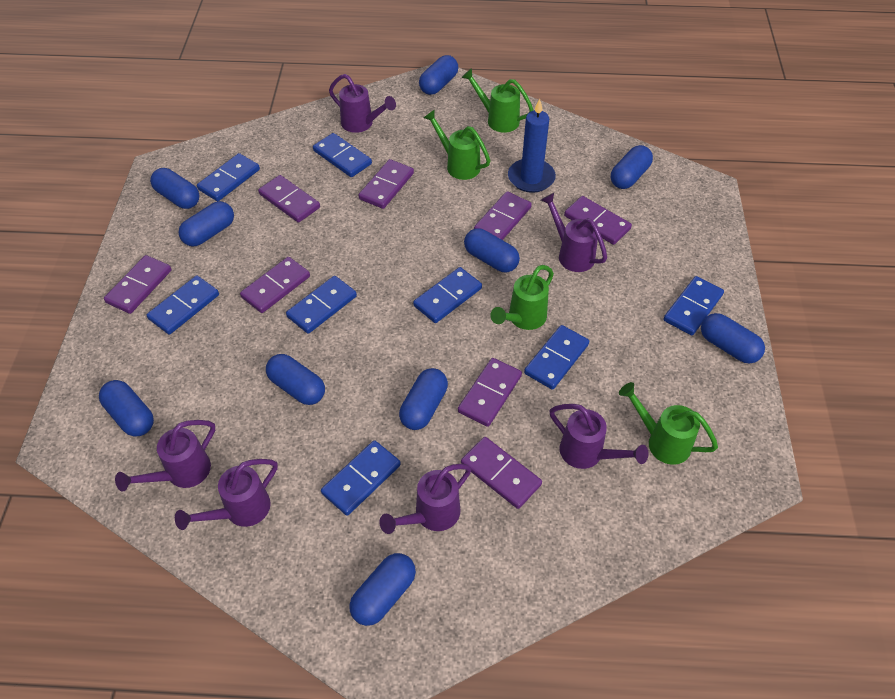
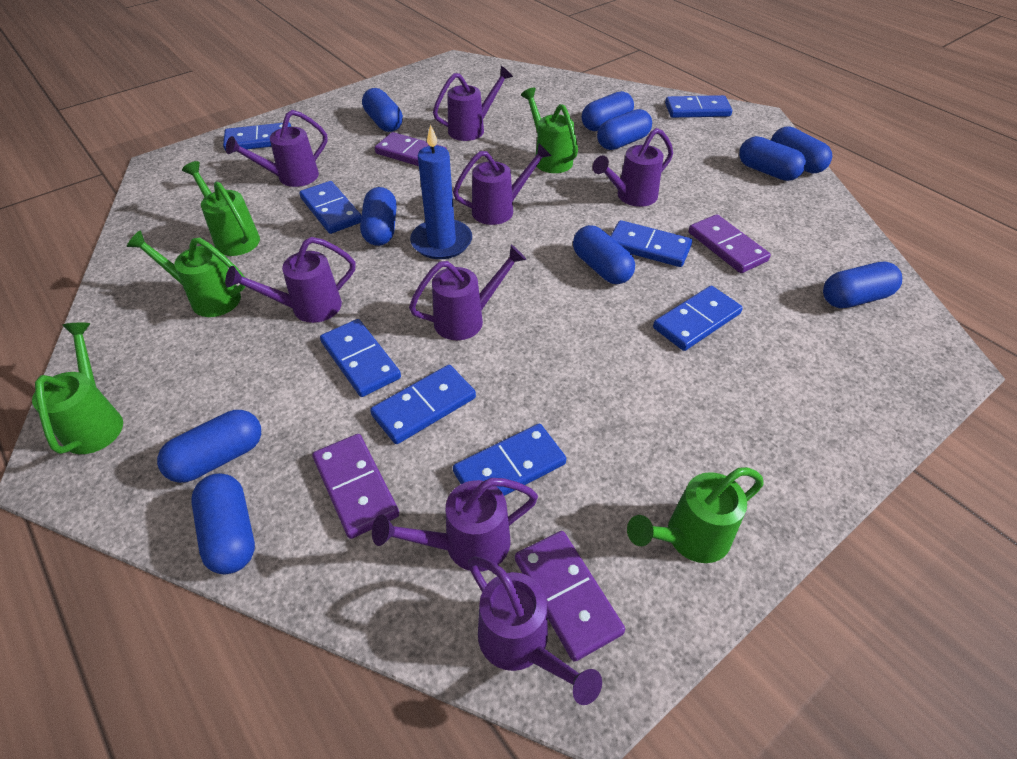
green watering can: 4 -> 5
purple domino: 8 -> 4
purple watering can: 6 -> 8

